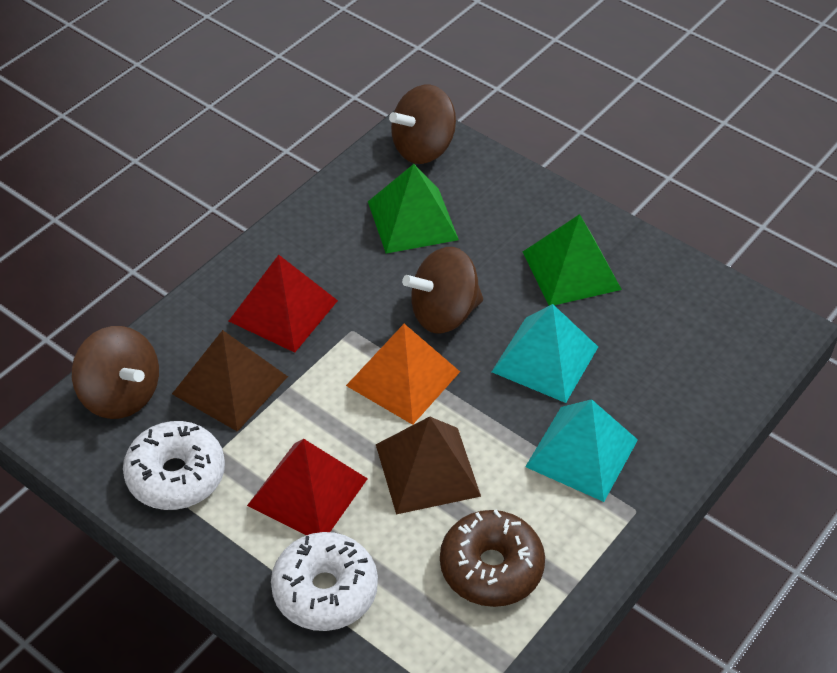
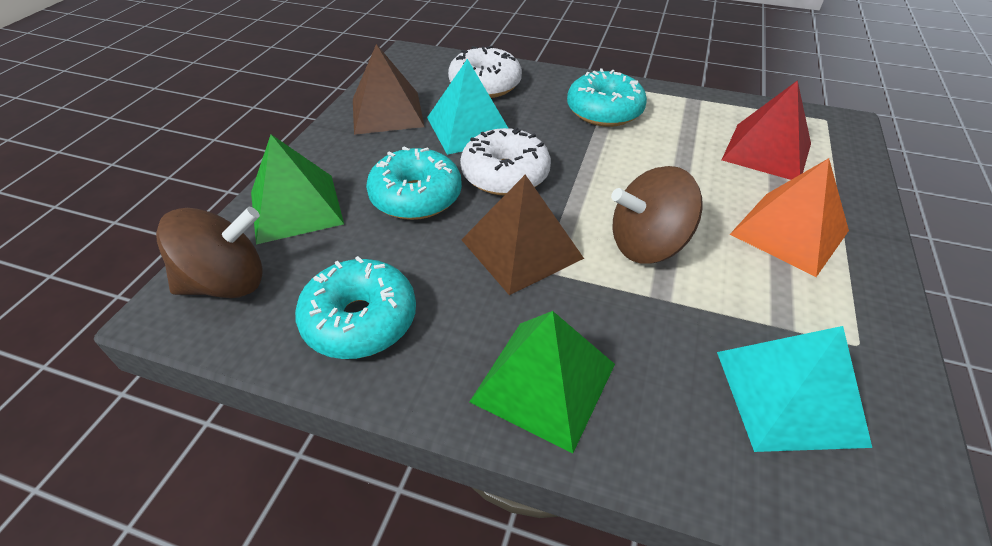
brown donut: 1 -> 0
brown spinning top: 3 -> 2
red pyramid: 2 -> 1
turquoise donut: 0 -> 3

